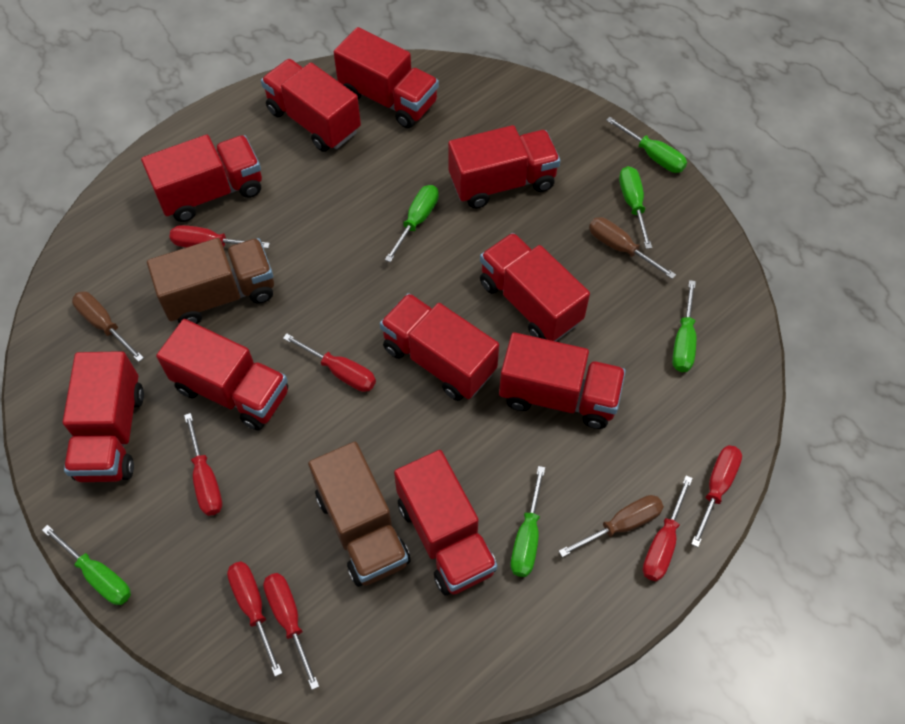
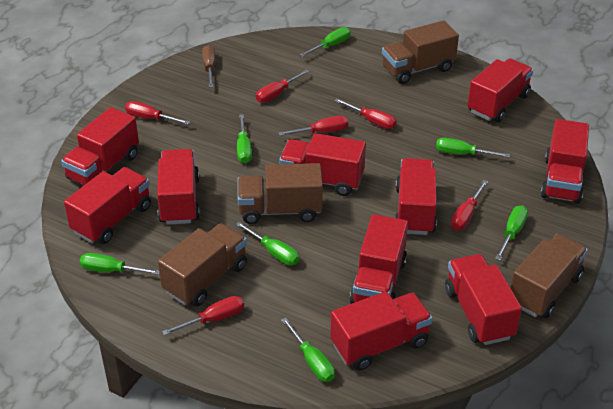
brown screwdriver: 3 -> 1
brown truck: 2 -> 4
green screwdriver: 6 -> 7
red screwdriver: 7 -> 6

